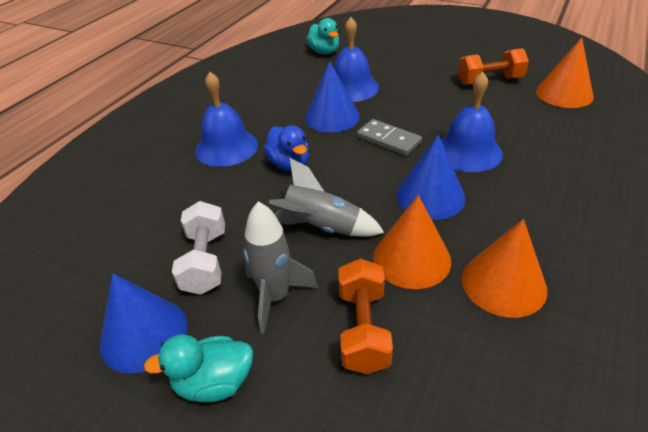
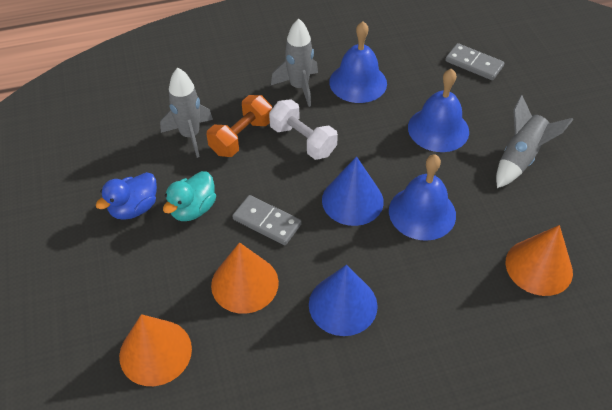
blue cone: 3 -> 2
grey domino: 1 -> 2
grey rocket: 2 -> 3
orange dumbbell: 2 -> 1
turquoise duck: 2 -> 1

